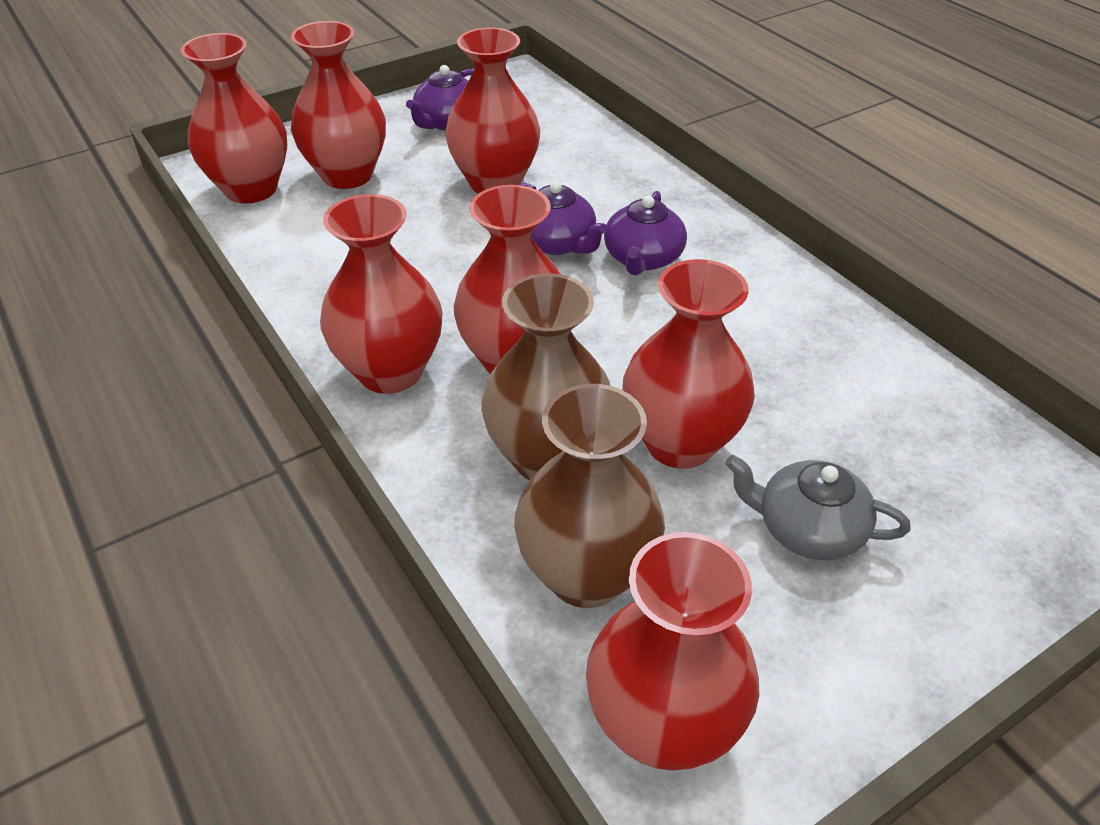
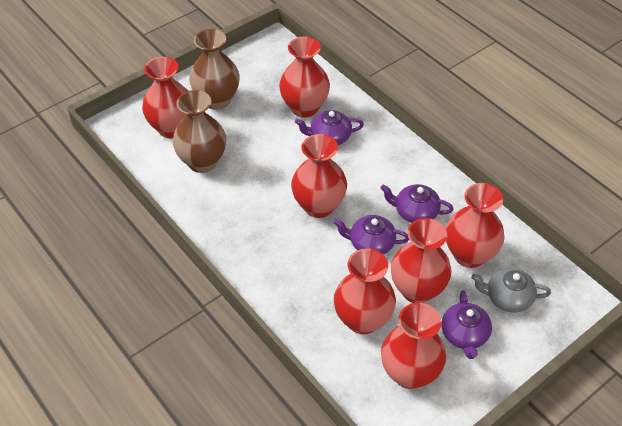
purple teapot: 3 -> 4

